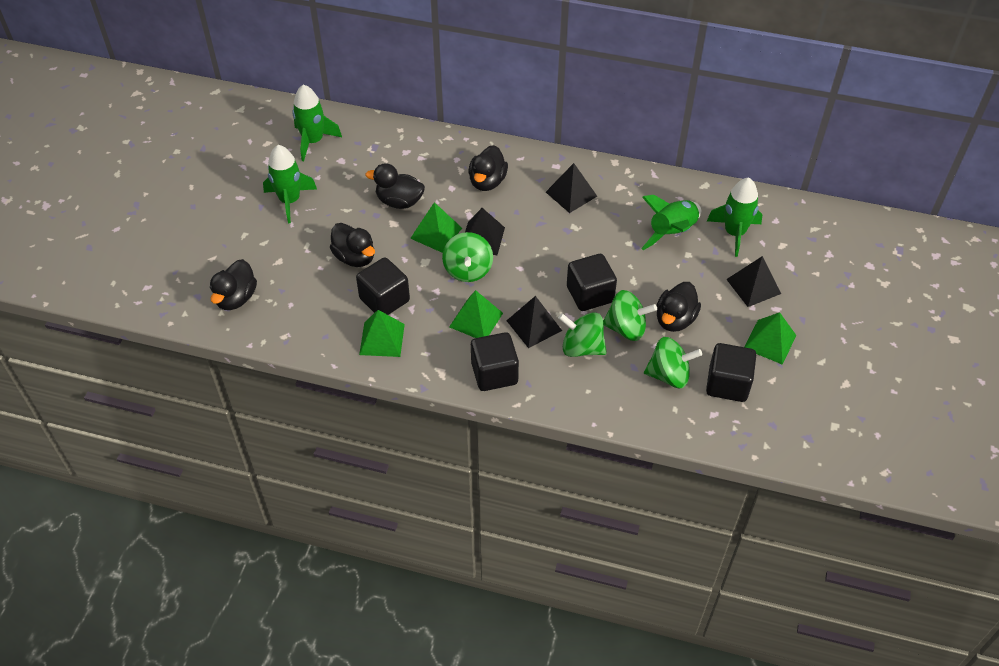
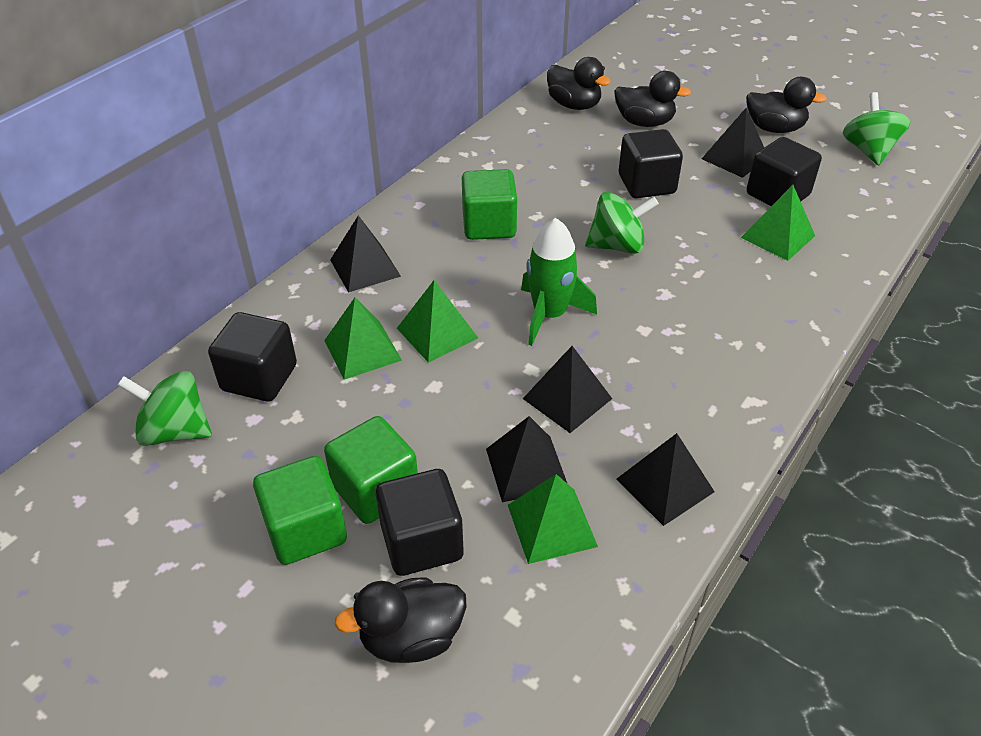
black duck: 5 -> 4
black pyramid: 4 -> 5
green cube: 0 -> 3
green rocket: 4 -> 1
green spinning top: 4 -> 3

